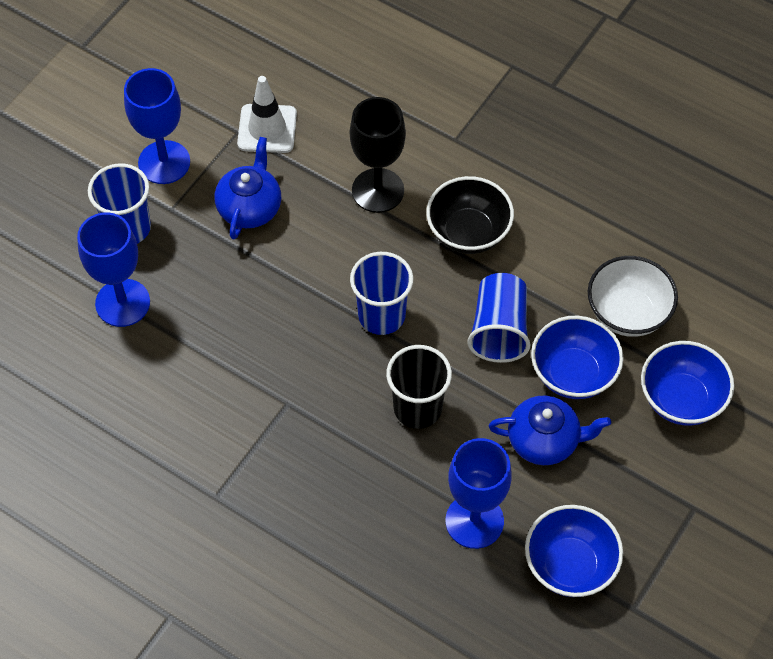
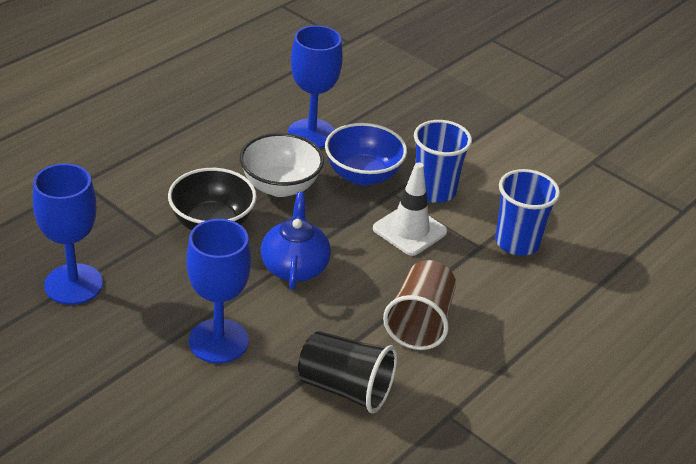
black goblet: 1 -> 0
blue bowl: 3 -> 1
blue cup: 3 -> 2
blue teapot: 2 -> 1
brown cup: 0 -> 1

